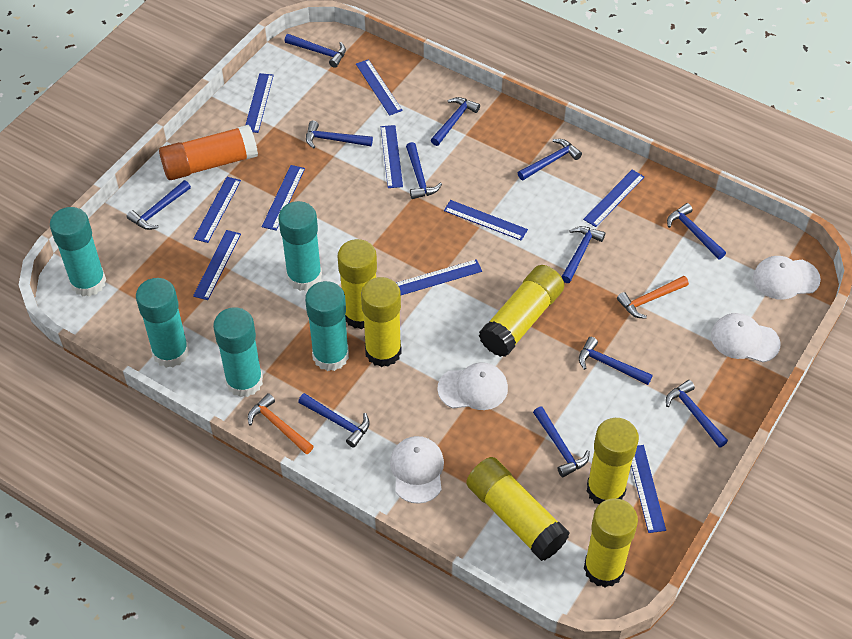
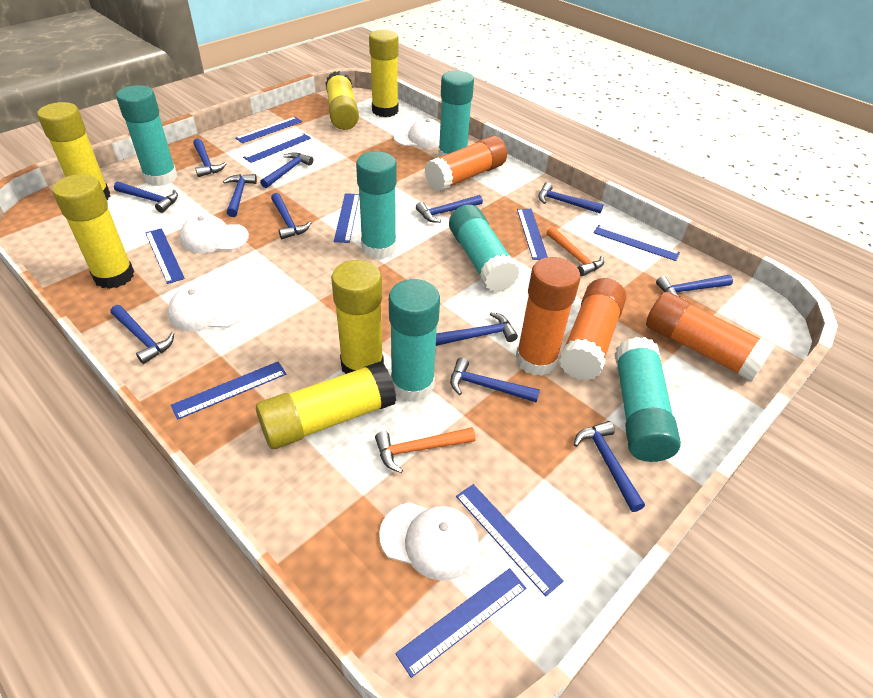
blue ruler: 10 -> 9
orange glue stick: 1 -> 4
turquoise glue stick: 5 -> 6

